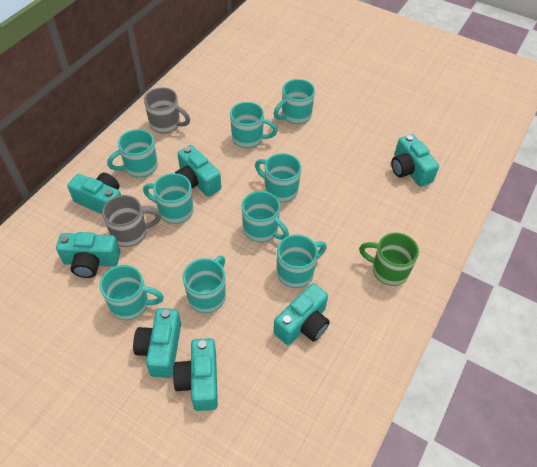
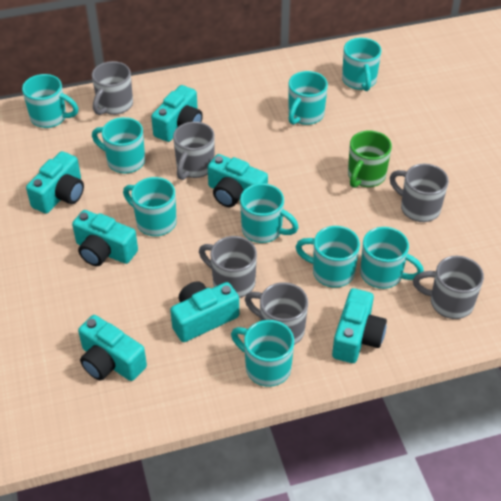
grey mug: 2 -> 6

